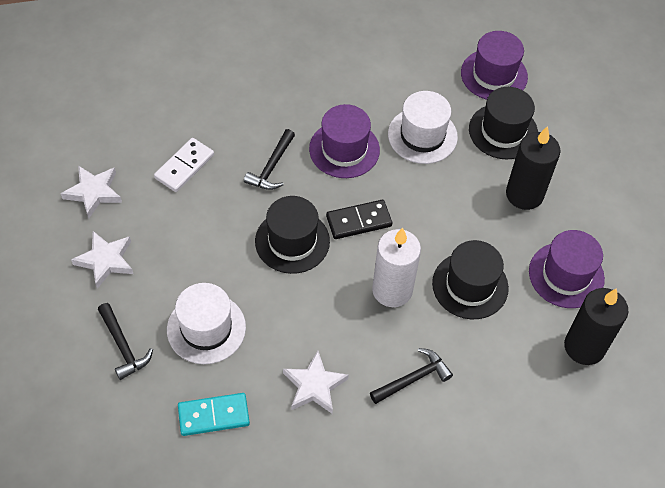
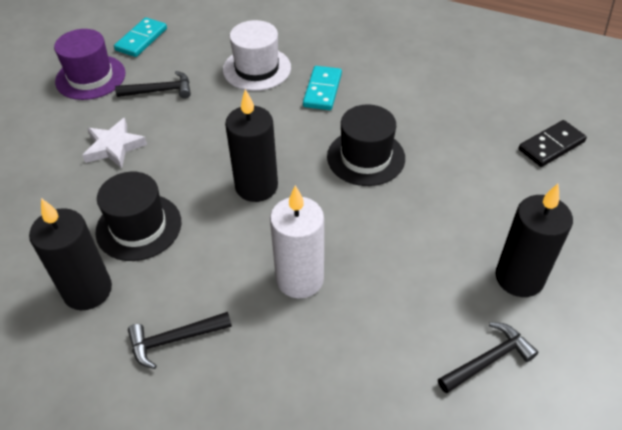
black candle: 2 -> 3
black hat: 3 -> 2
purple hat: 3 -> 1
turquoise domino: 1 -> 2
white domino: 1 -> 0
white hat: 2 -> 1
white star: 3 -> 1

